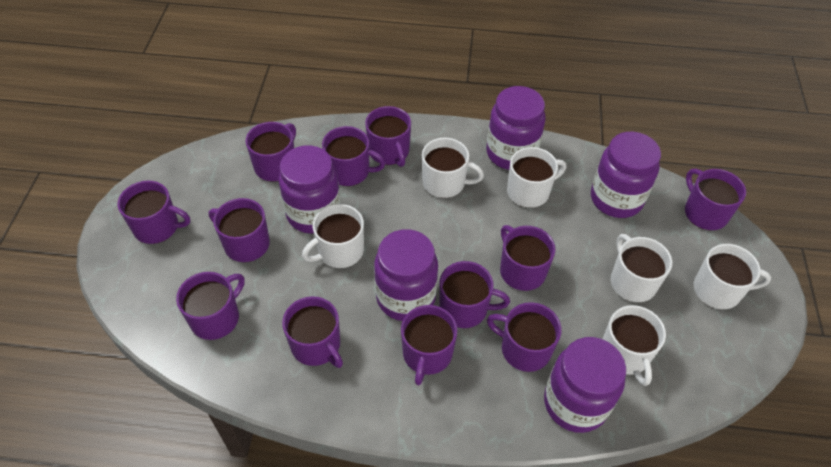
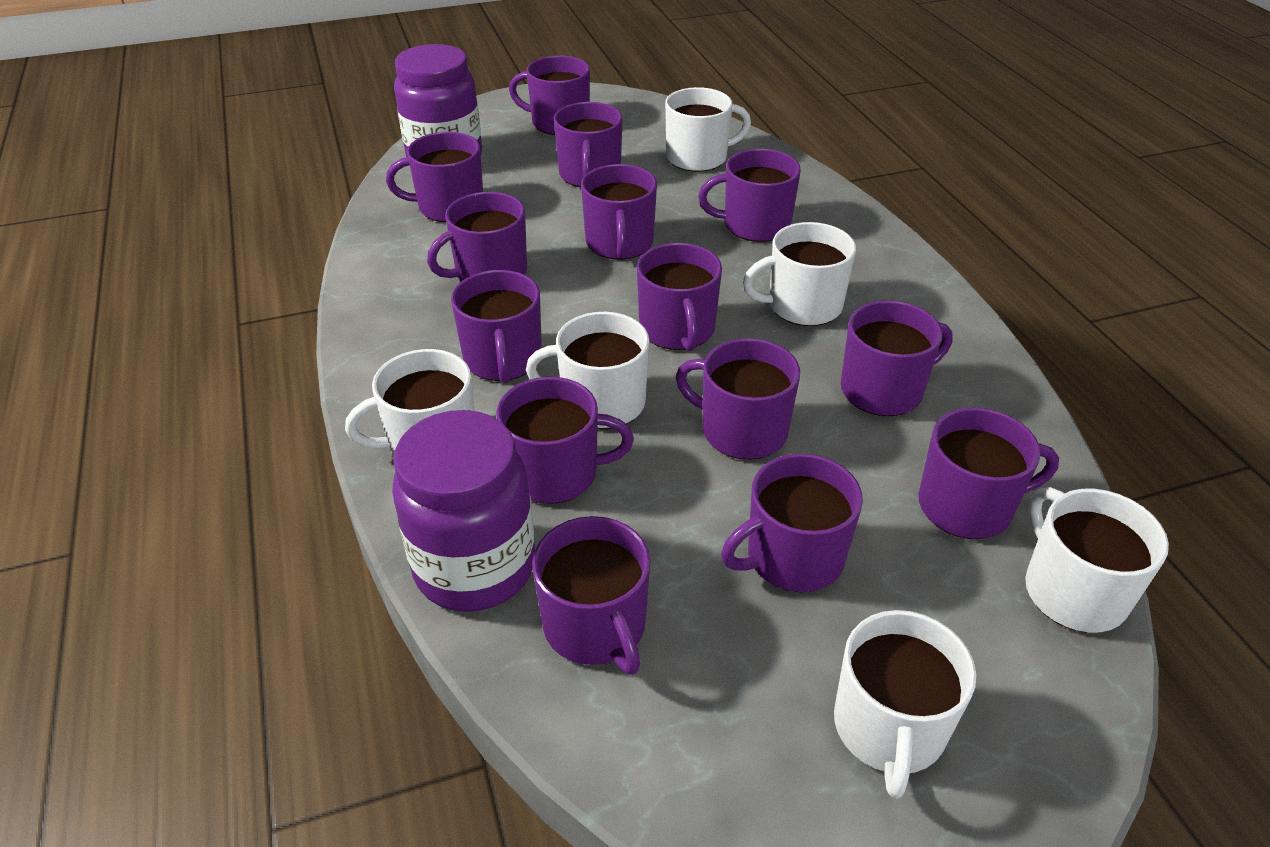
purple jar: 5 -> 2
purple mug: 12 -> 14

